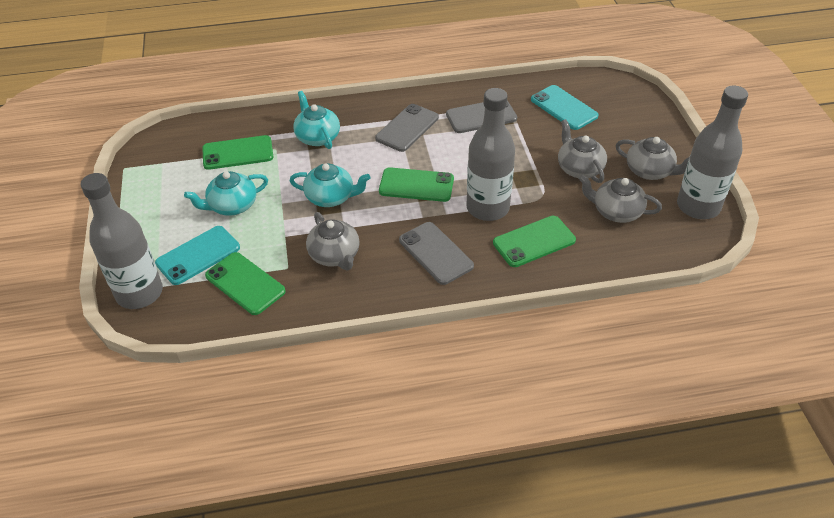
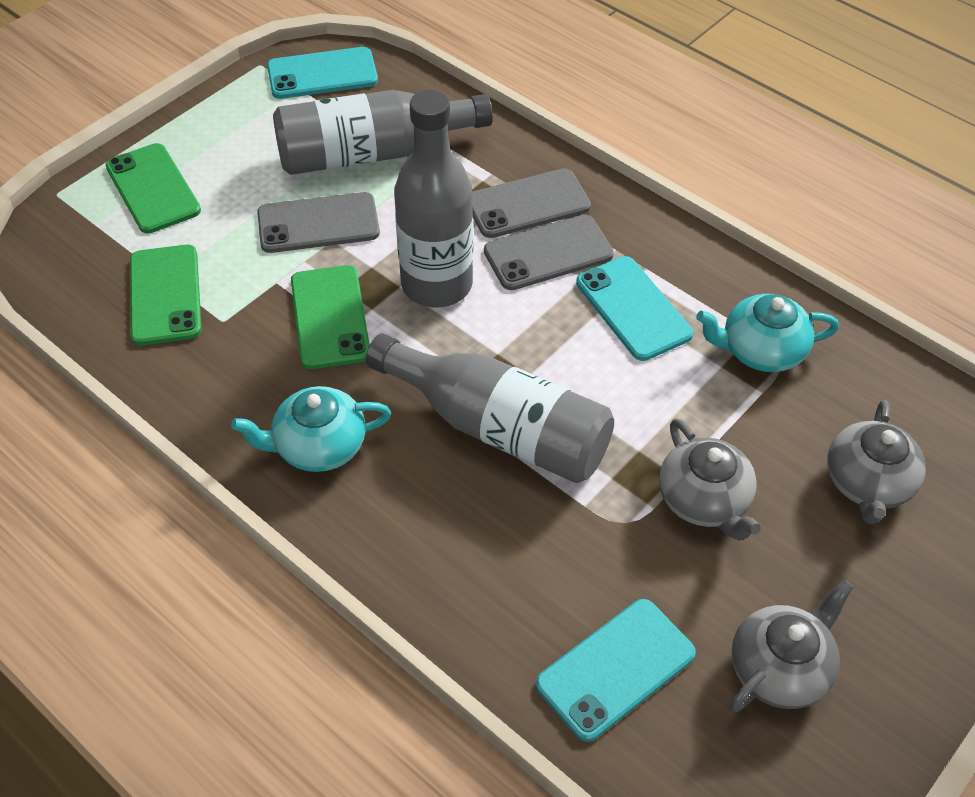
green phone: 4 -> 3
grey teapot: 4 -> 3
turquoise phone: 2 -> 3
turquoise teapot: 3 -> 2

